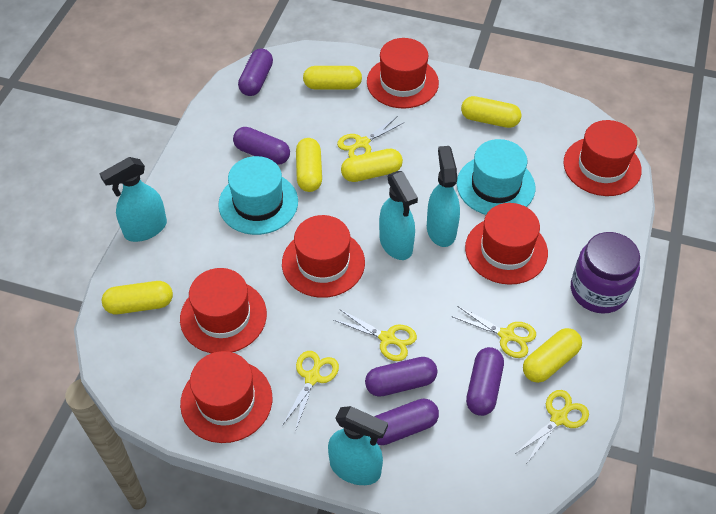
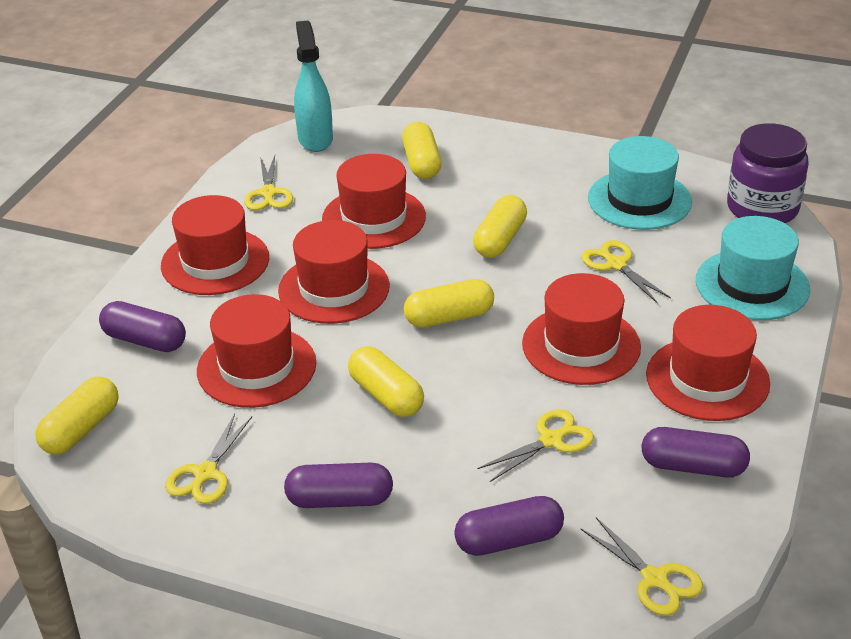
purple capsule: 5 -> 4
turquoise spray bottle: 4 -> 1
yellow capsule: 6 -> 5

